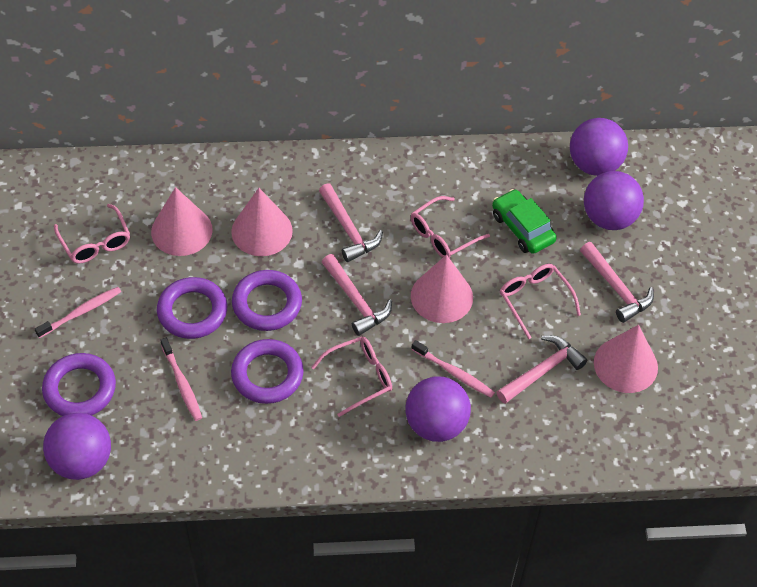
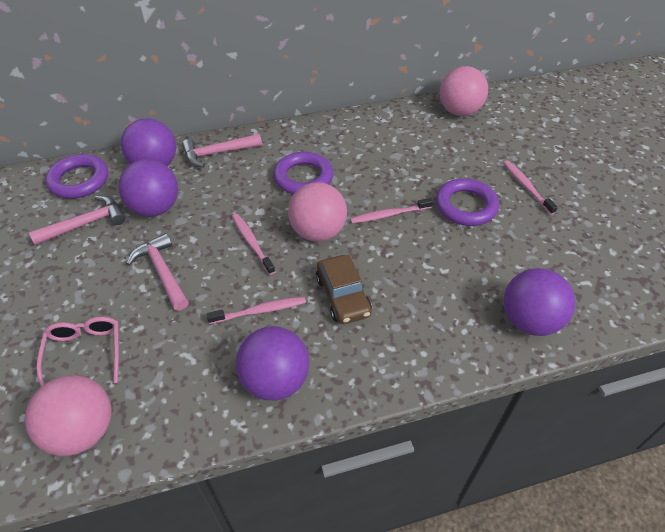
brown car: 0 -> 1
green car: 1 -> 0
pink ball: 0 -> 3
pink cone: 4 -> 0
pink glasses: 4 -> 1
pink hammer: 4 -> 3
pink toothbrush: 3 -> 4
purple ring: 4 -> 3

